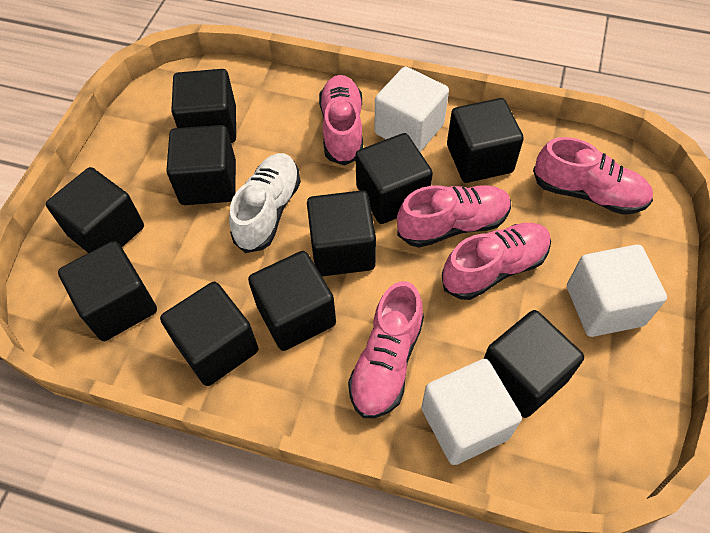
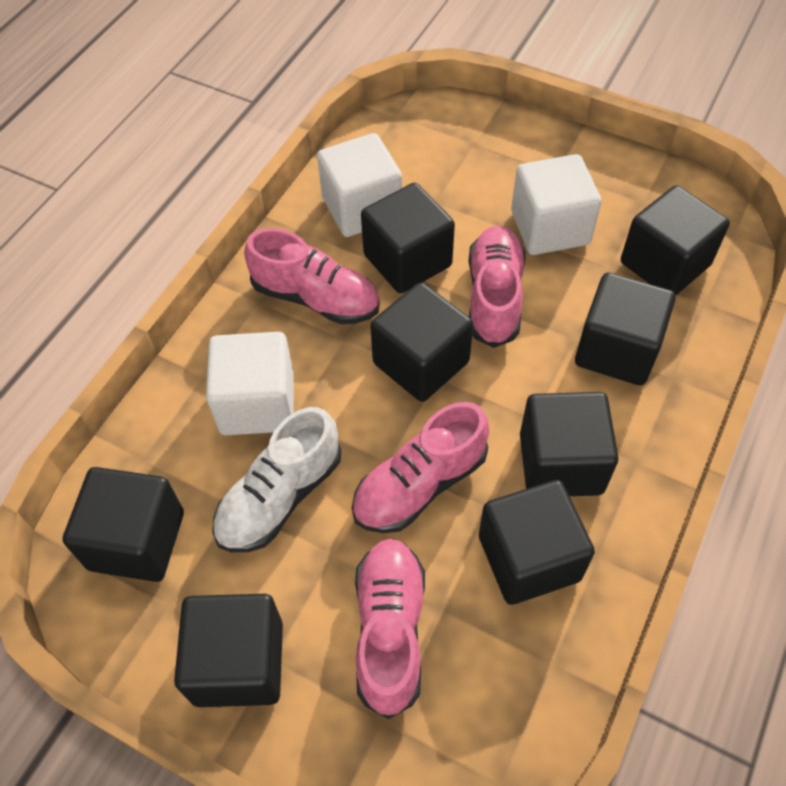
black cube: 10 -> 8
pink shoe: 5 -> 4

